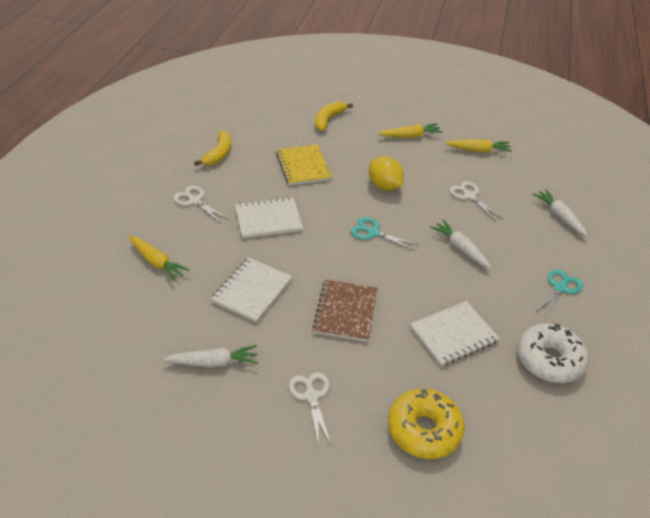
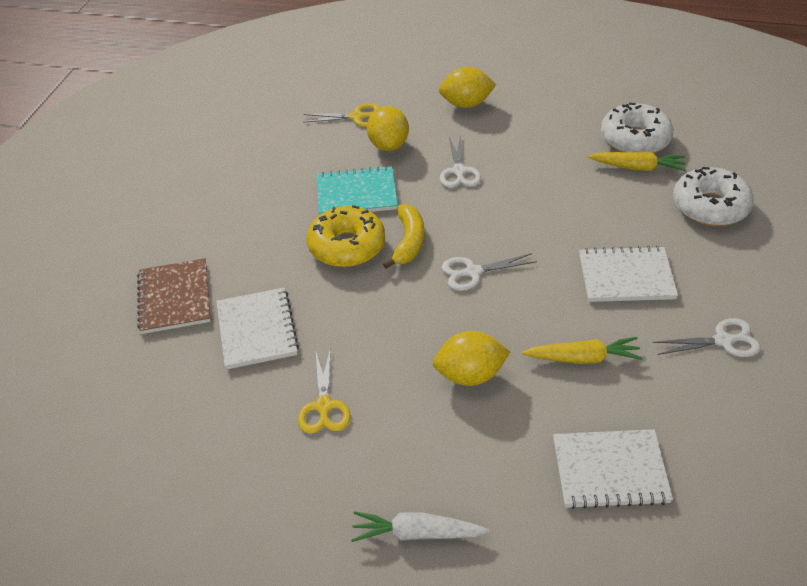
turquoise notebook: 0 -> 1
turquoise scissors: 2 -> 0
white carrot: 3 -> 1
white donut: 1 -> 2
yellow banana: 2 -> 1
yellow carrot: 3 -> 2
yellow lemon: 1 -> 3
yellow notebook: 1 -> 0
yellow scissors: 0 -> 2

